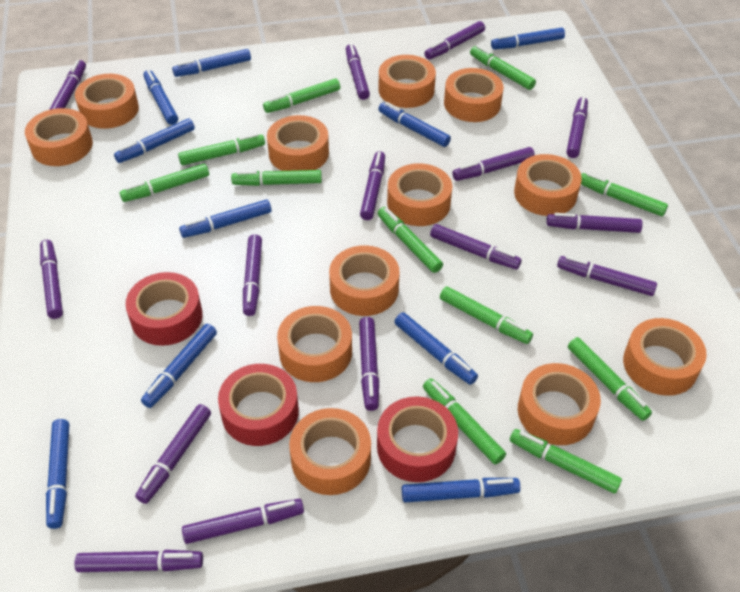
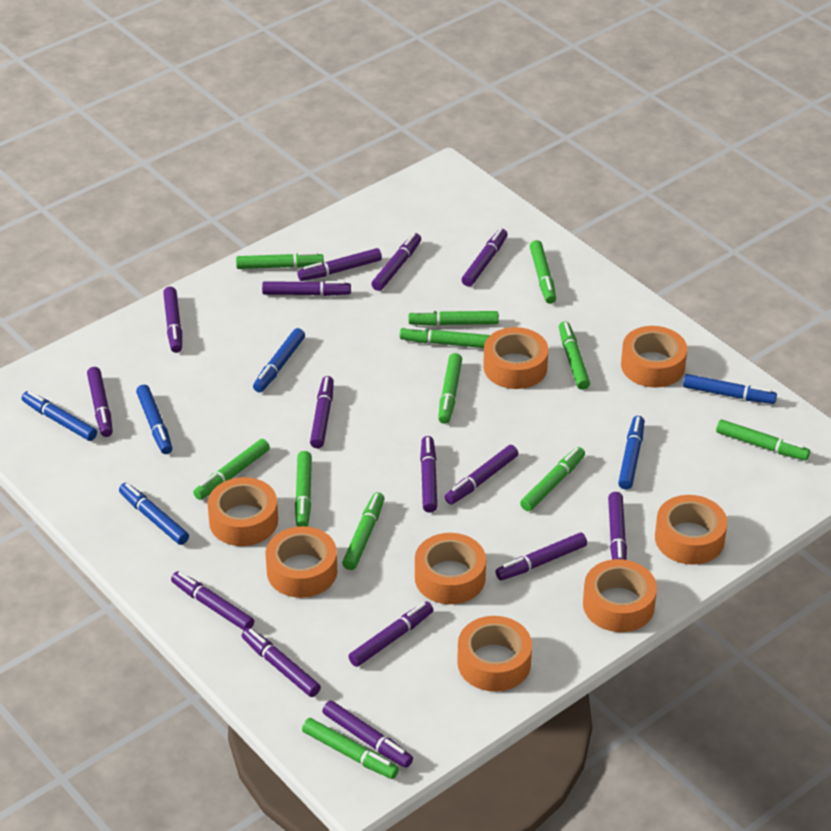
blue marker: 10 -> 6
green marker: 11 -> 12
orange tape: 12 -> 8
red tape: 3 -> 0

